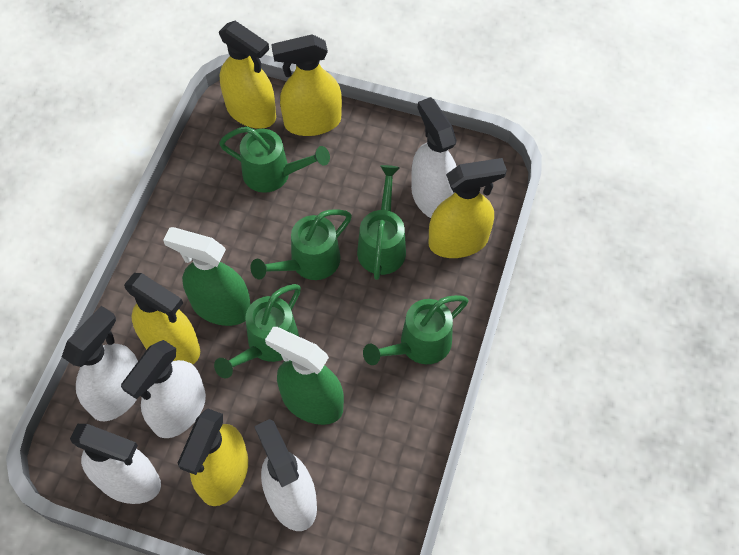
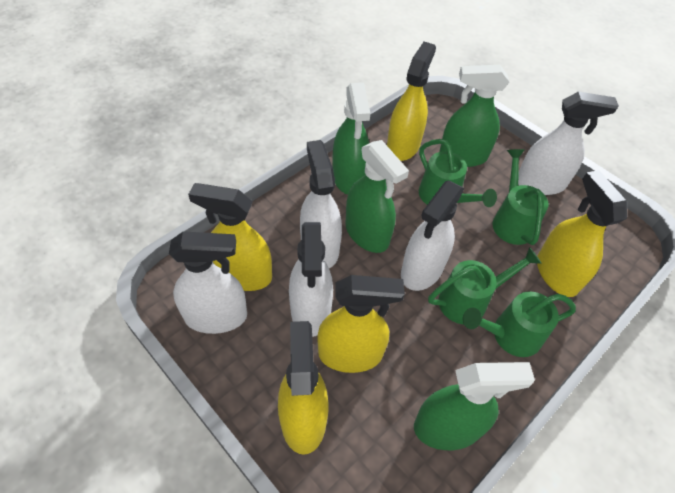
green spray bottle: 2 -> 4
green watering can: 5 -> 4

